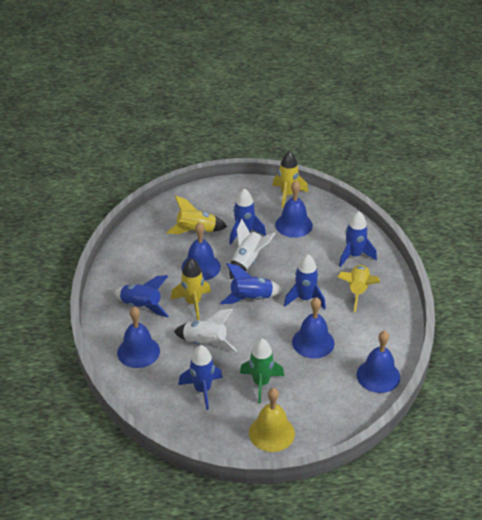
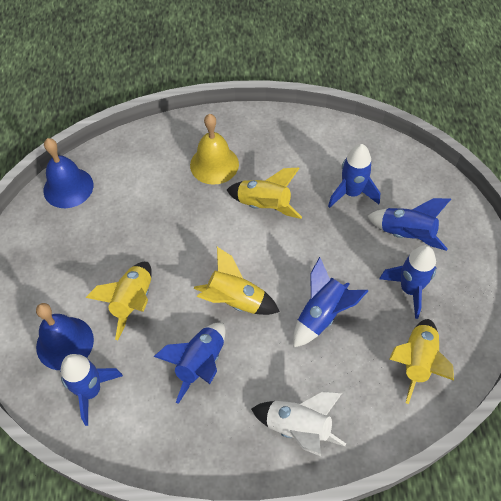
blue bell: 5 -> 2
green rocket: 1 -> 0
white rocket: 2 -> 1

